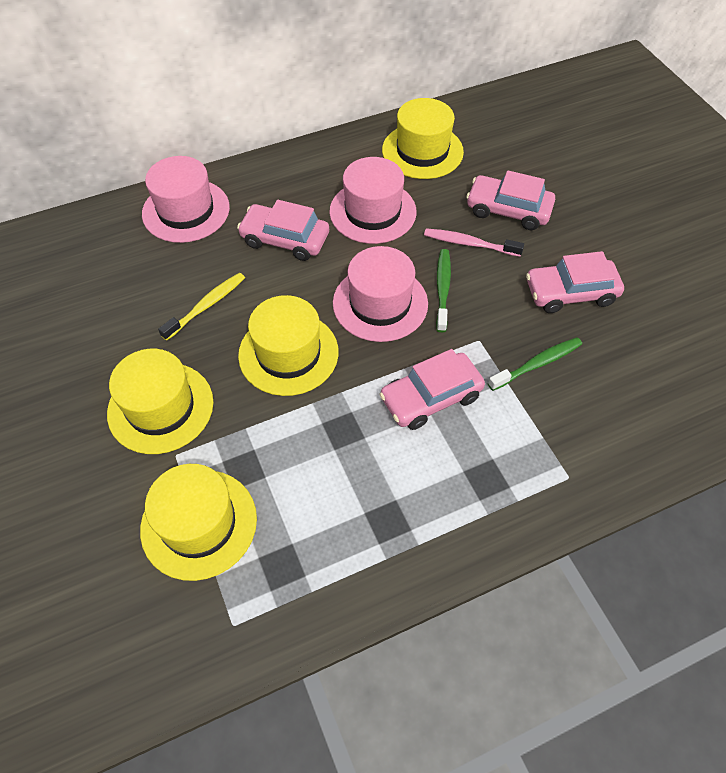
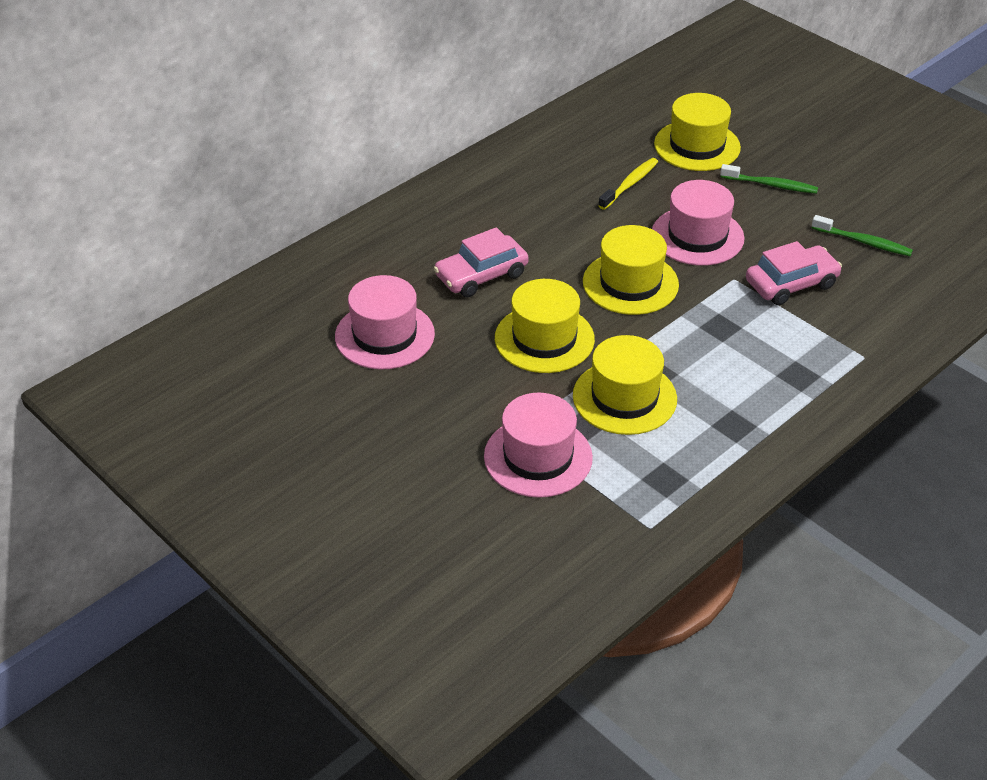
pink car: 4 -> 2
pink toothbrush: 1 -> 0

